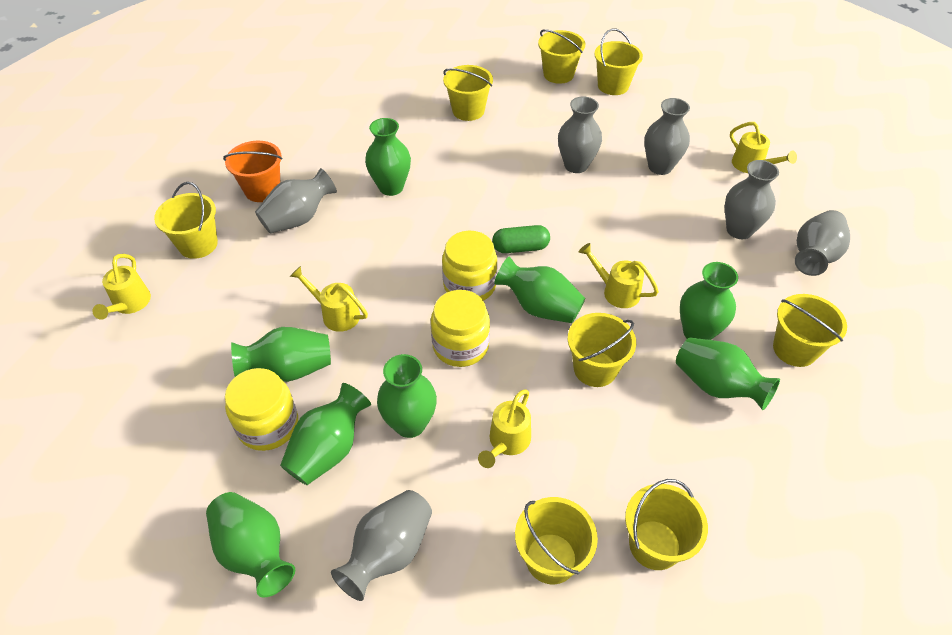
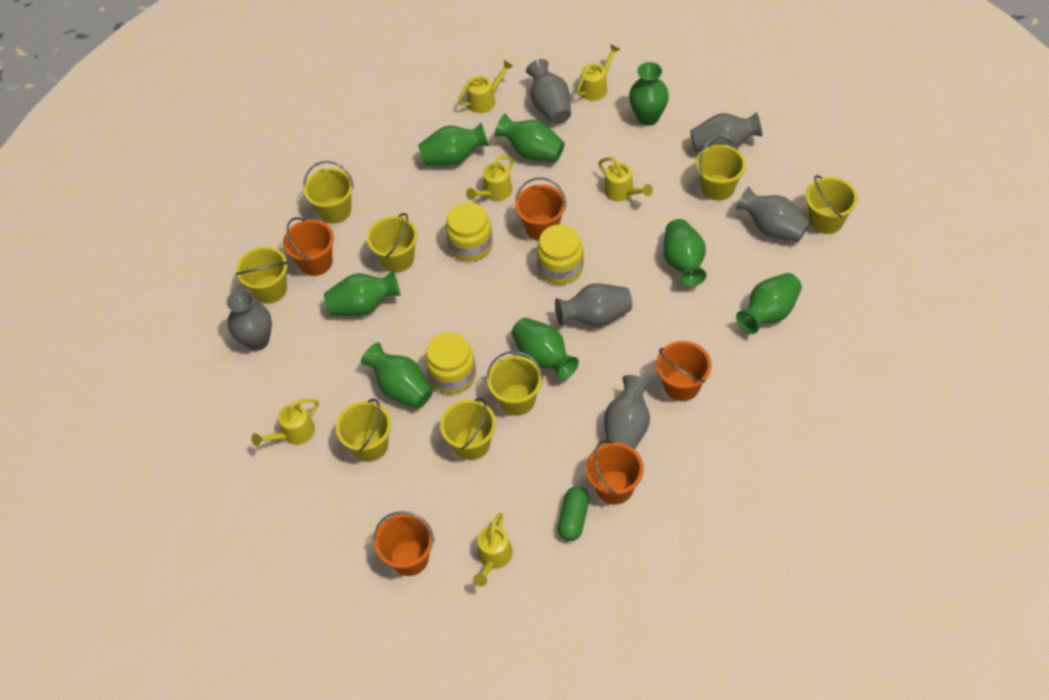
orange bucket: 1 -> 5
yellow watering can: 5 -> 6

